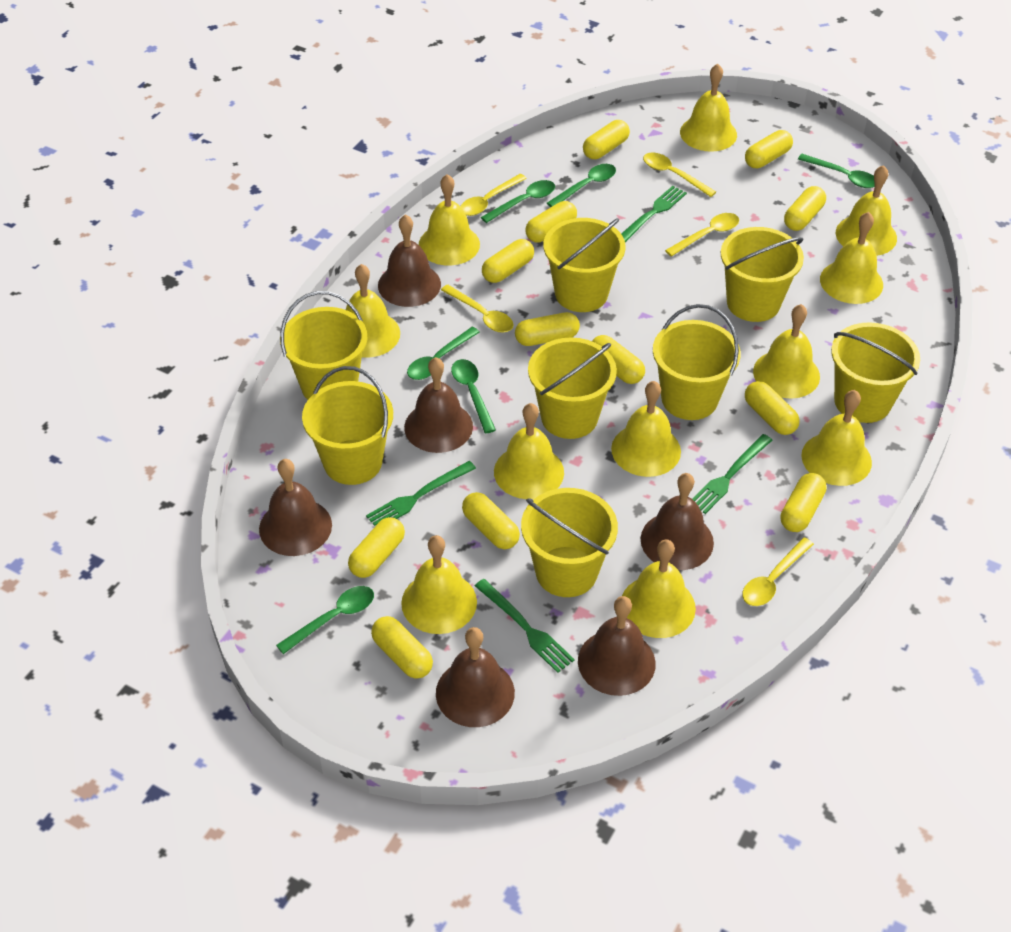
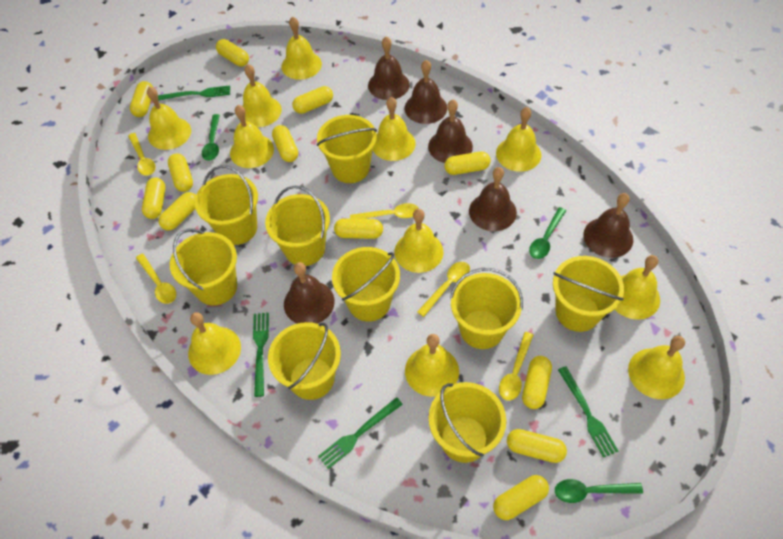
green spoon: 6 -> 3
yellow bucket: 8 -> 9

